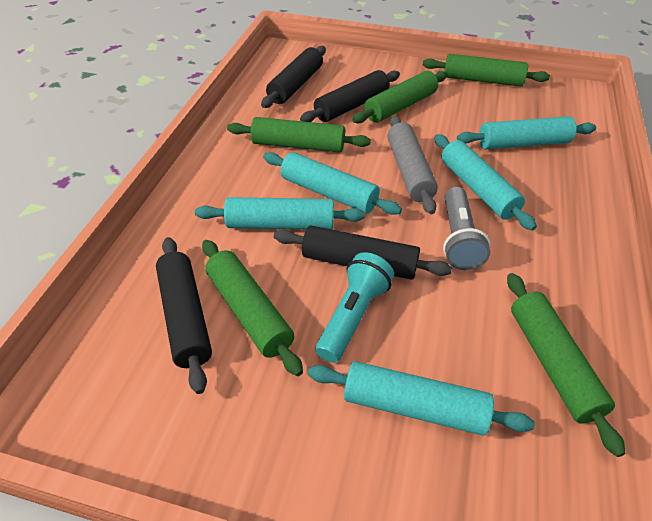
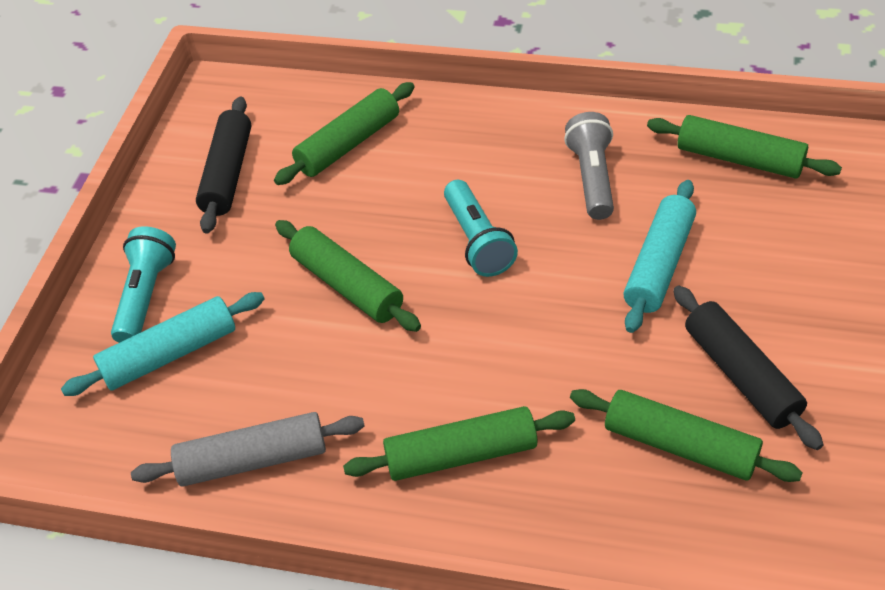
black rolling pin: 4 -> 2
turquoise flashlight: 1 -> 2
turquoise rolling pin: 5 -> 2

